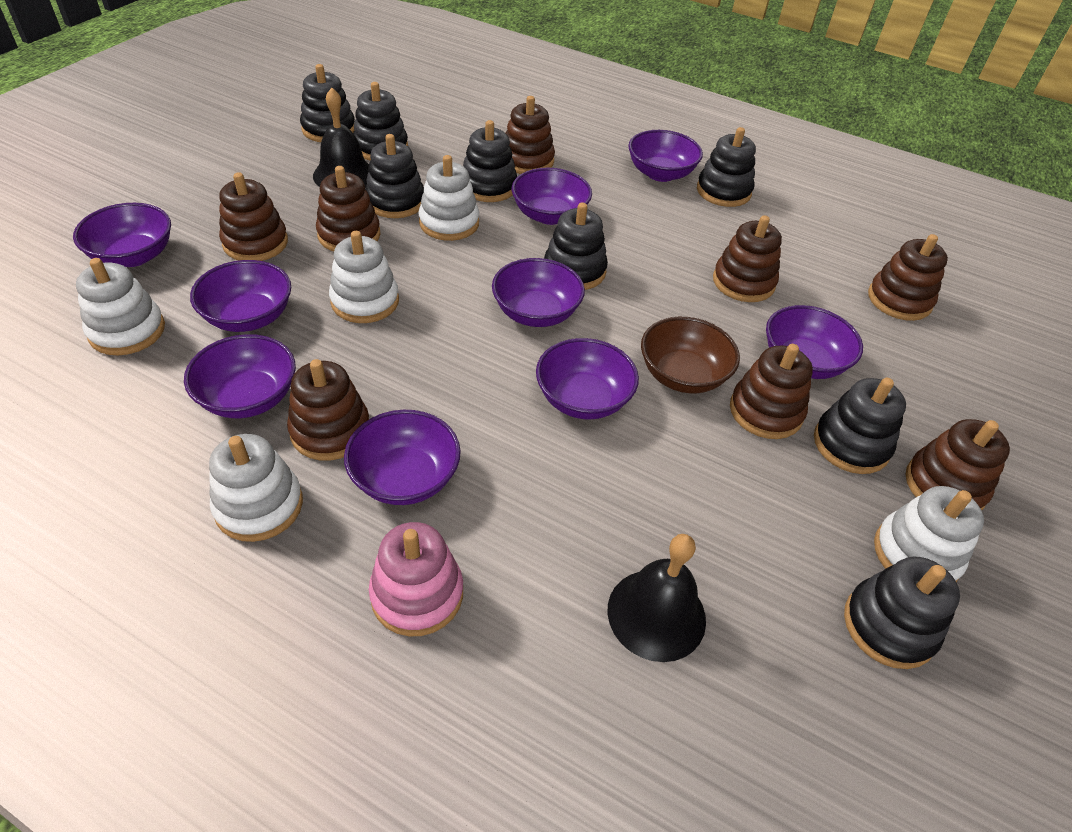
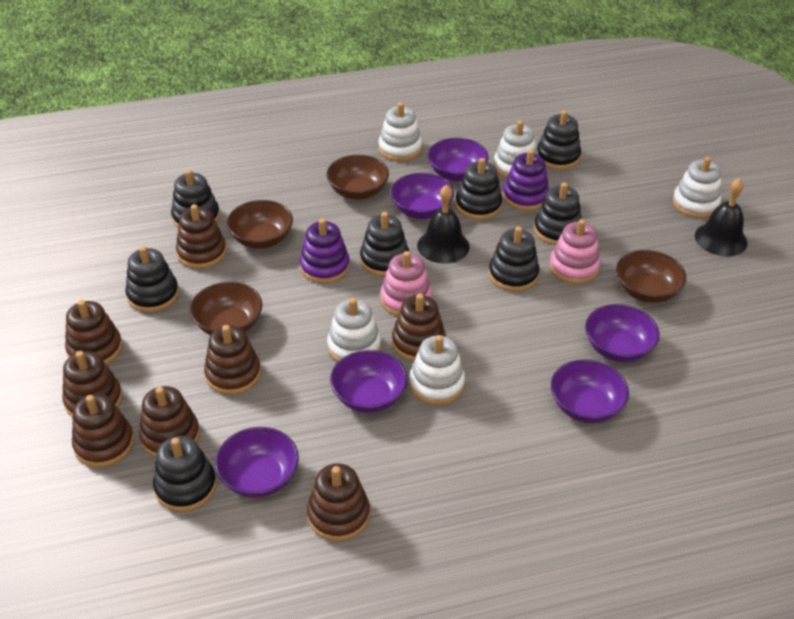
brown bowl: 1 -> 4
pink stacking toy: 1 -> 2
purple bowl: 9 -> 6
purple stacking toy: 0 -> 2

